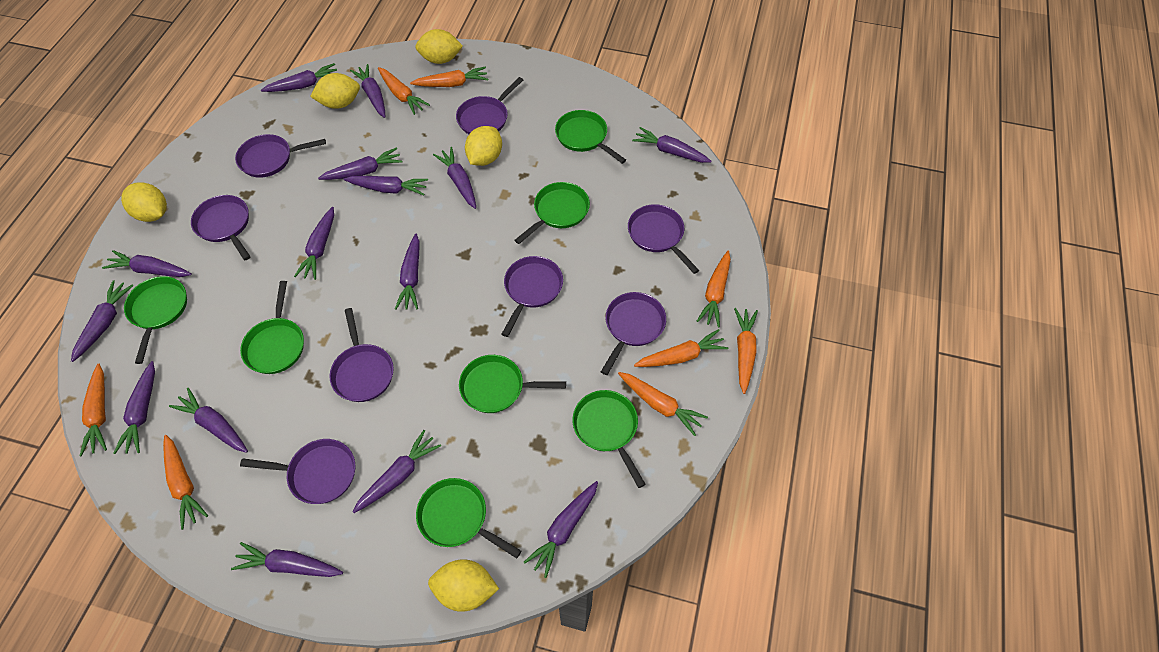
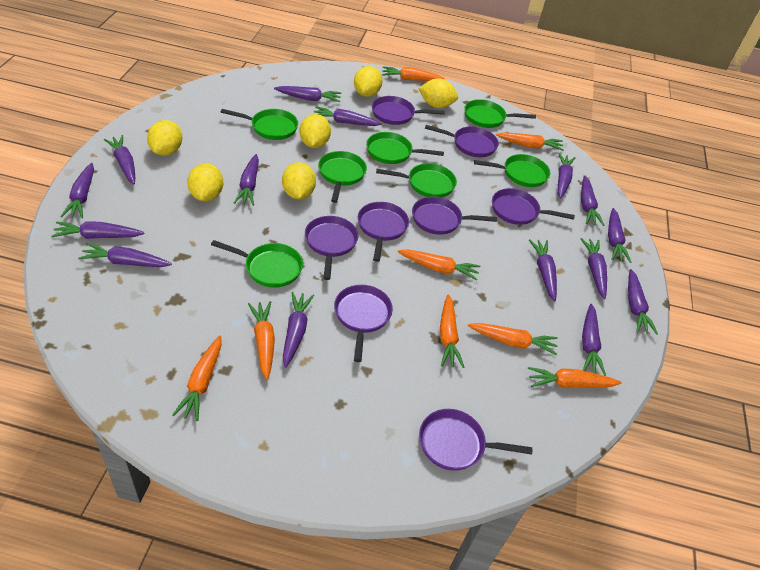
yellow lemon: 5 -> 6

